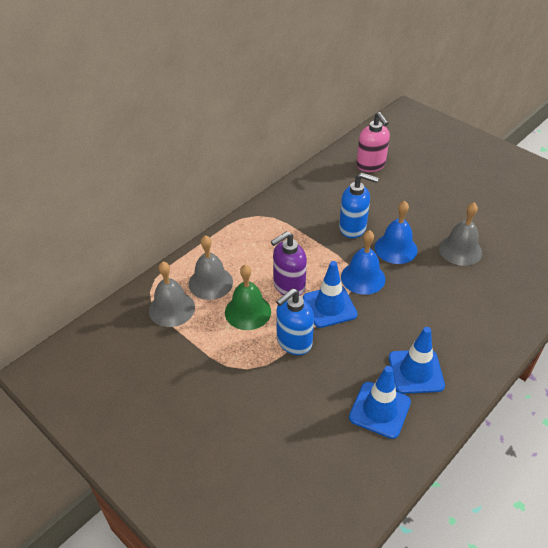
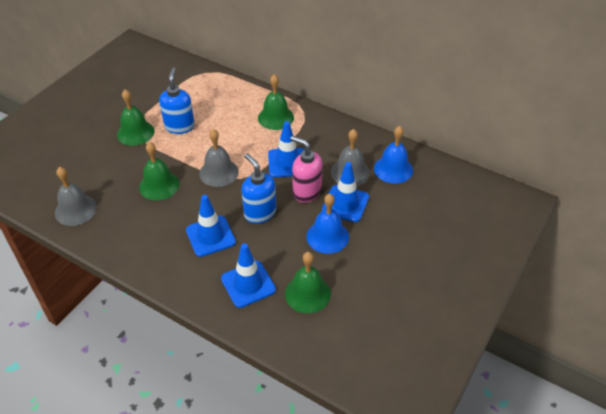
blue traffic cone: 3 -> 4
green bell: 1 -> 4
purple soap dispenser: 1 -> 0

